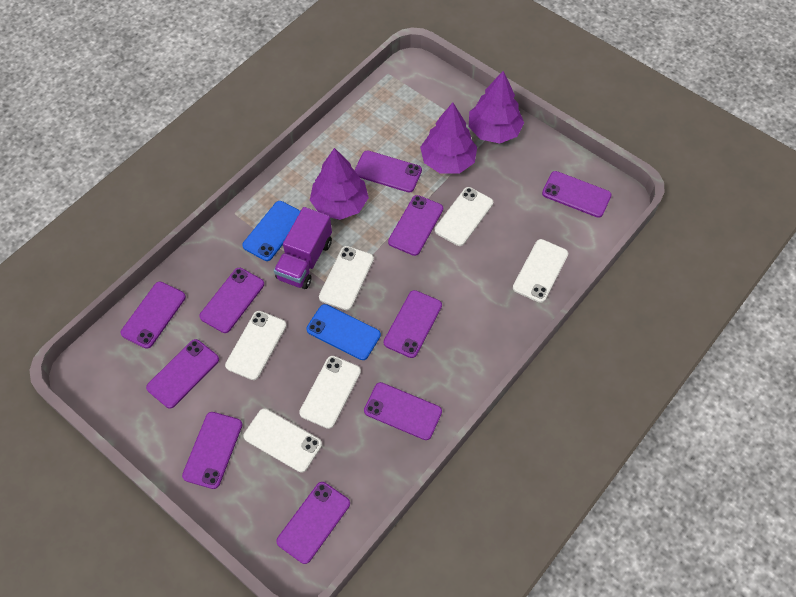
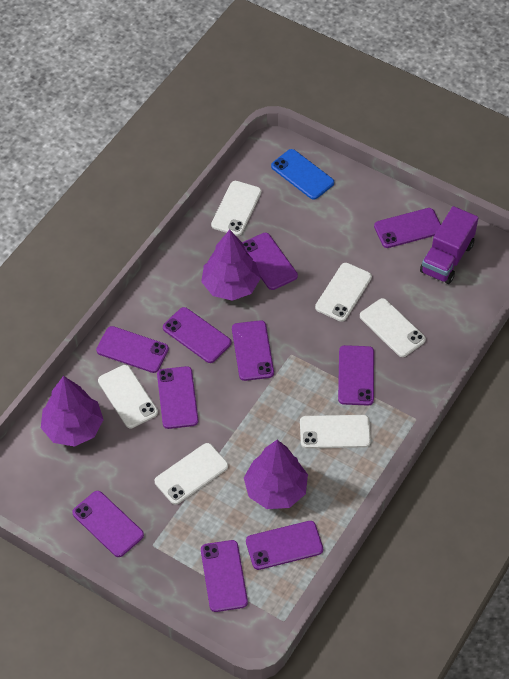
blue phone: 2 -> 1

